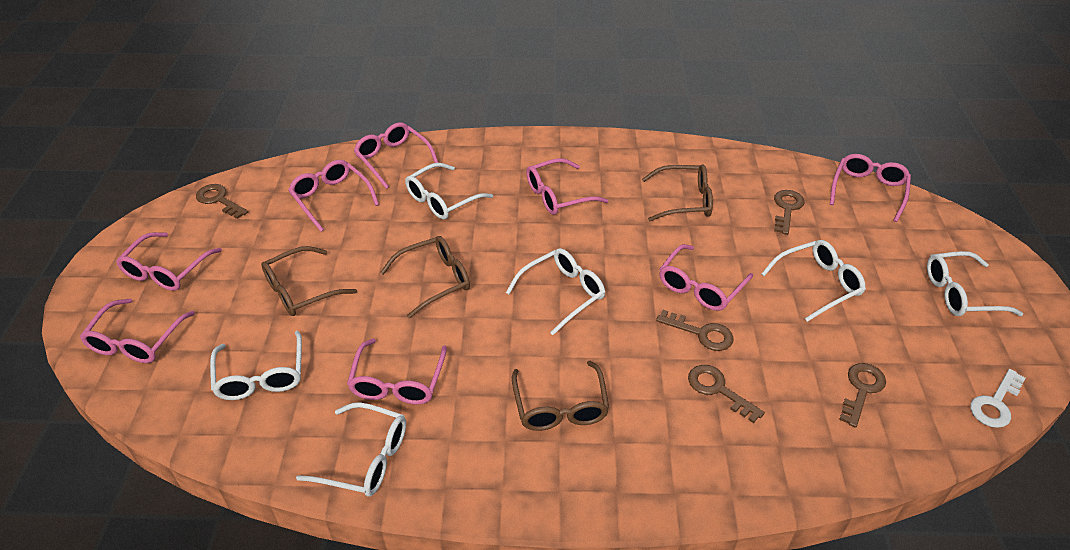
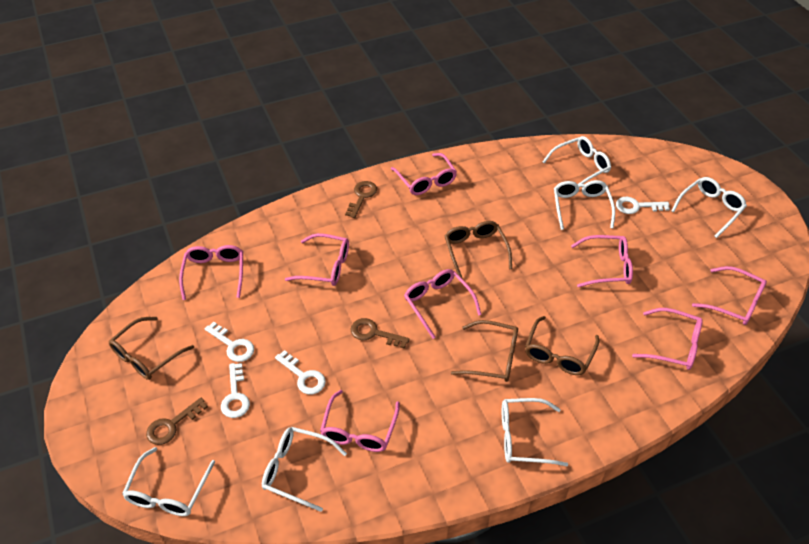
brown key: 5 -> 3
white key: 1 -> 4

